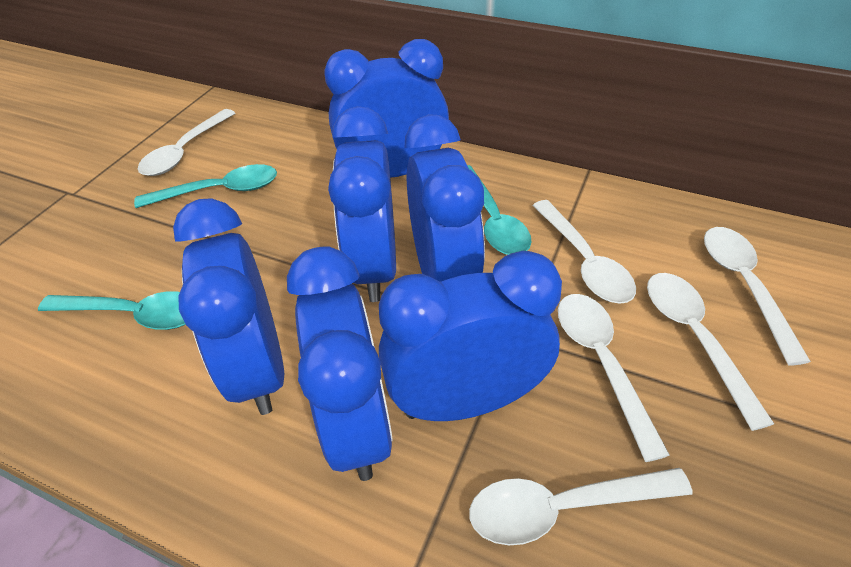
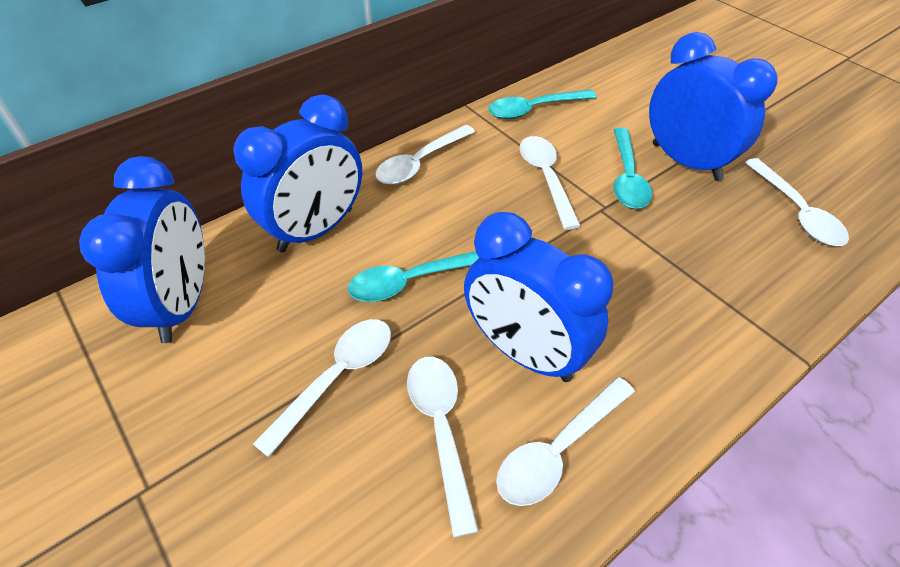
blue clock: 6 -> 4

